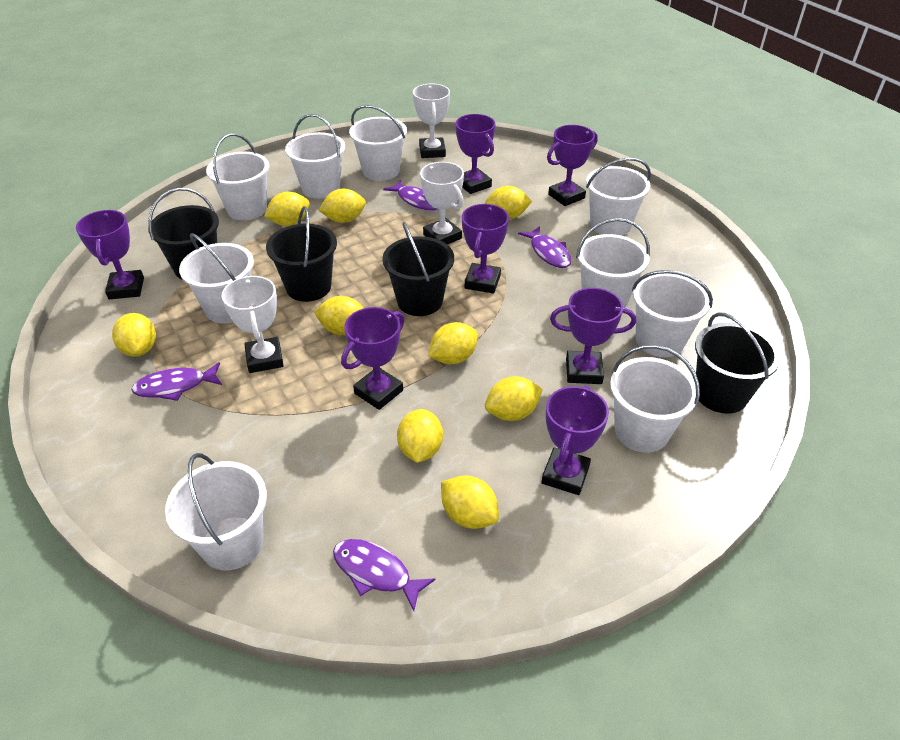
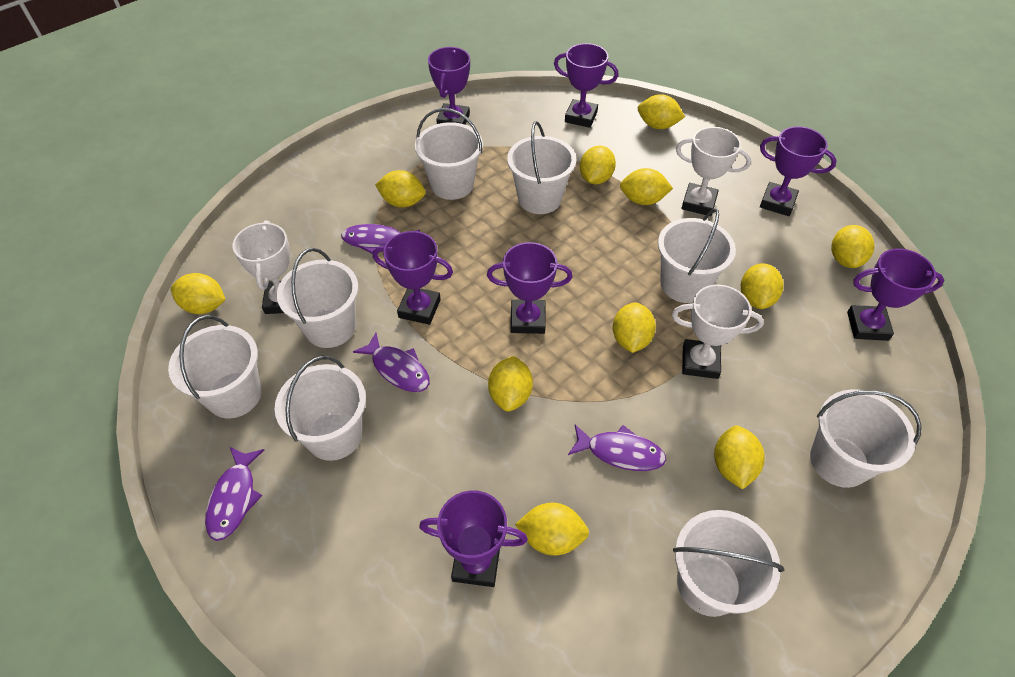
black bucket: 4 -> 0
white bucket: 9 -> 8
yellow lemon: 9 -> 11

